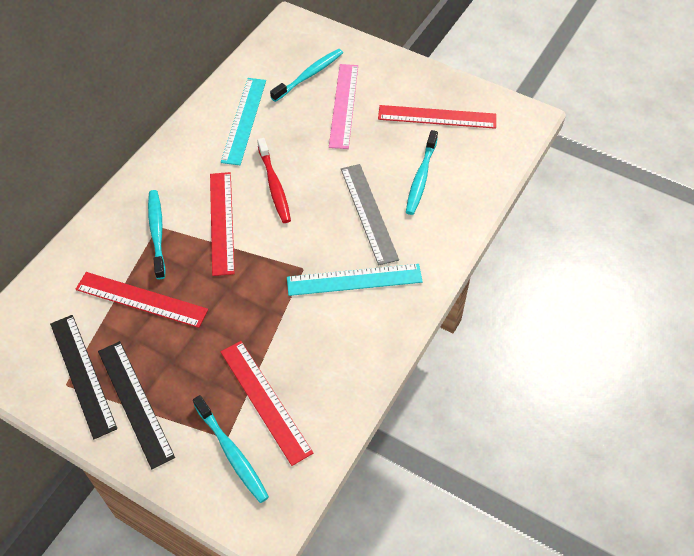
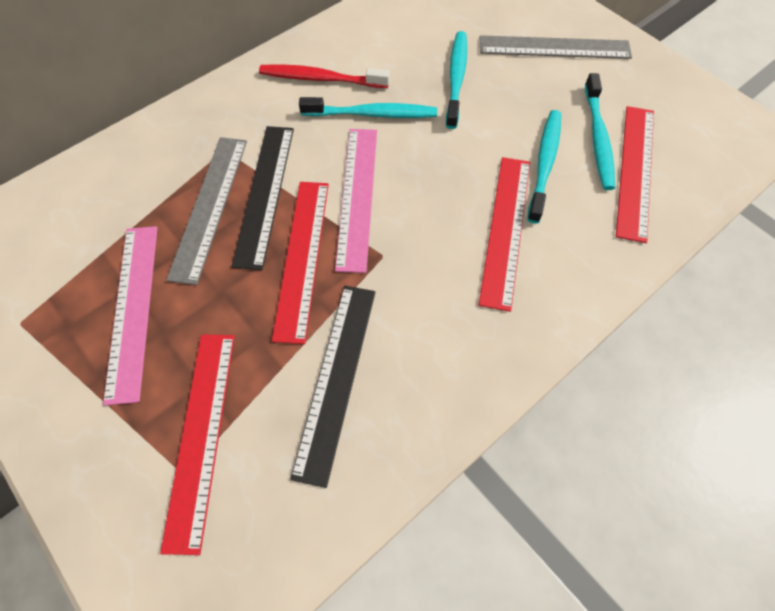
grey ruler: 1 -> 2
pink ruler: 1 -> 2
turquoise ruler: 2 -> 0

